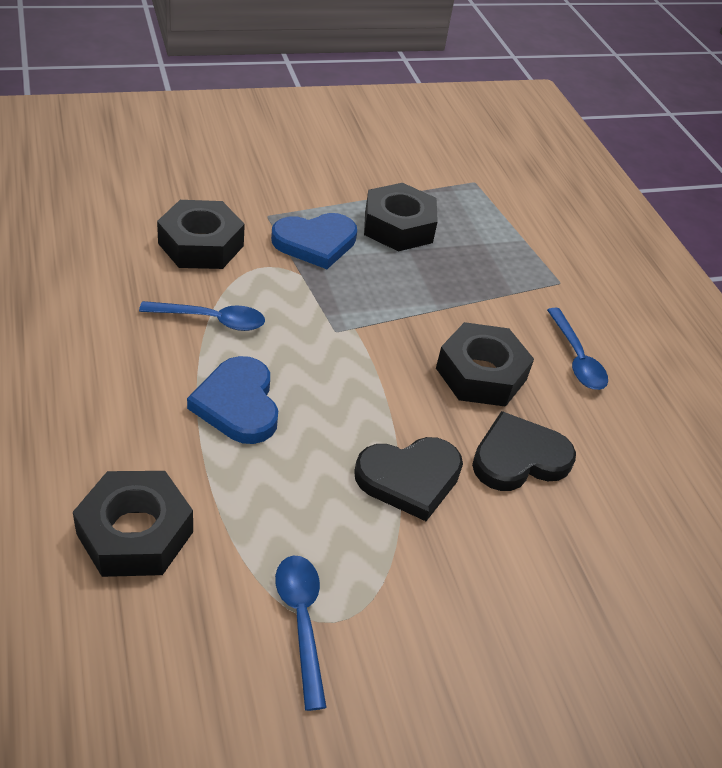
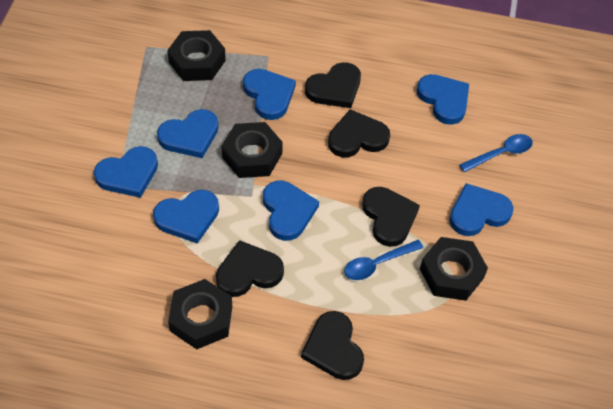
black heart: 2 -> 5
blue heart: 2 -> 7
blue spoon: 3 -> 2

